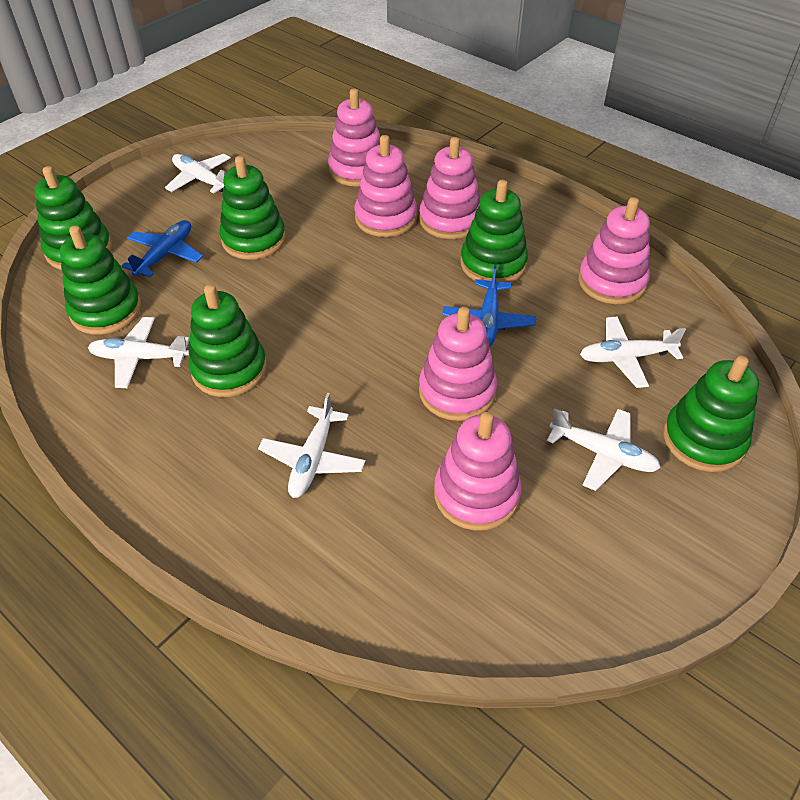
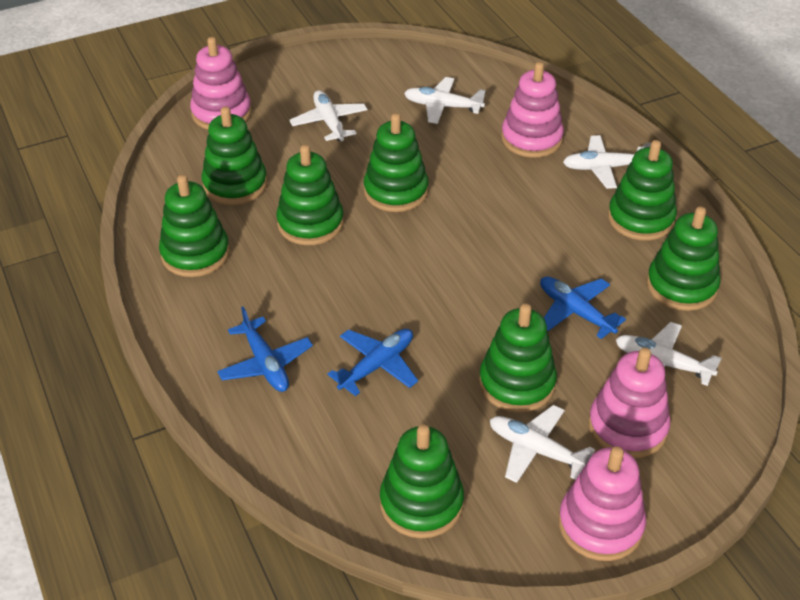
blue plane: 2 -> 3
green stacking toy: 6 -> 8
pink stacking toy: 6 -> 4

